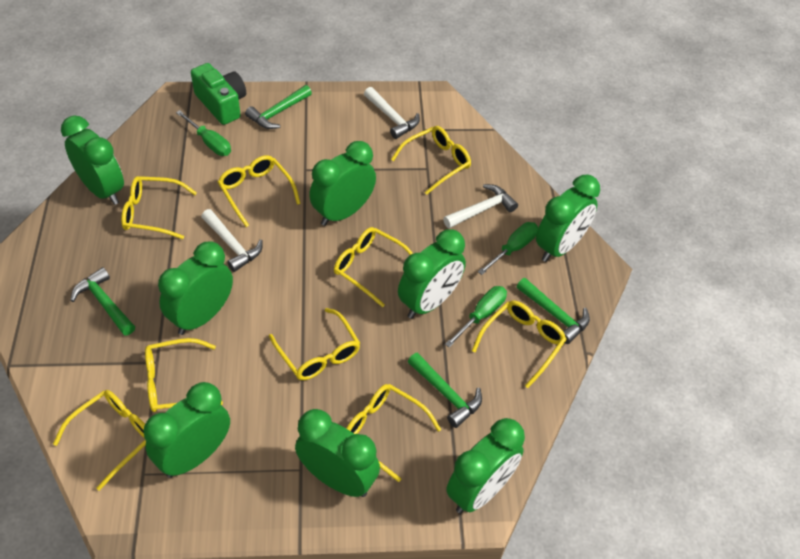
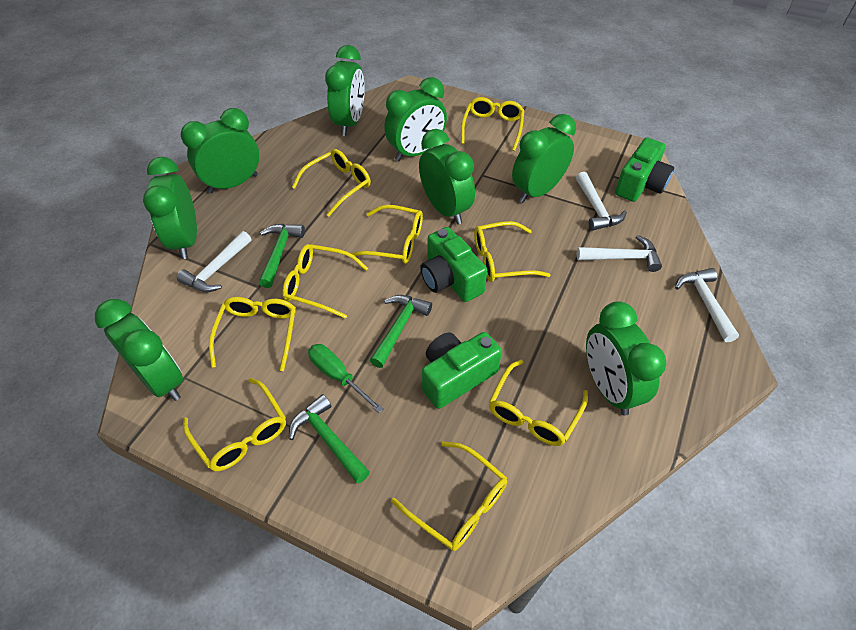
green camera: 1 -> 3
green hammer: 4 -> 3
green screwdriver: 3 -> 1
white hammer: 3 -> 4

